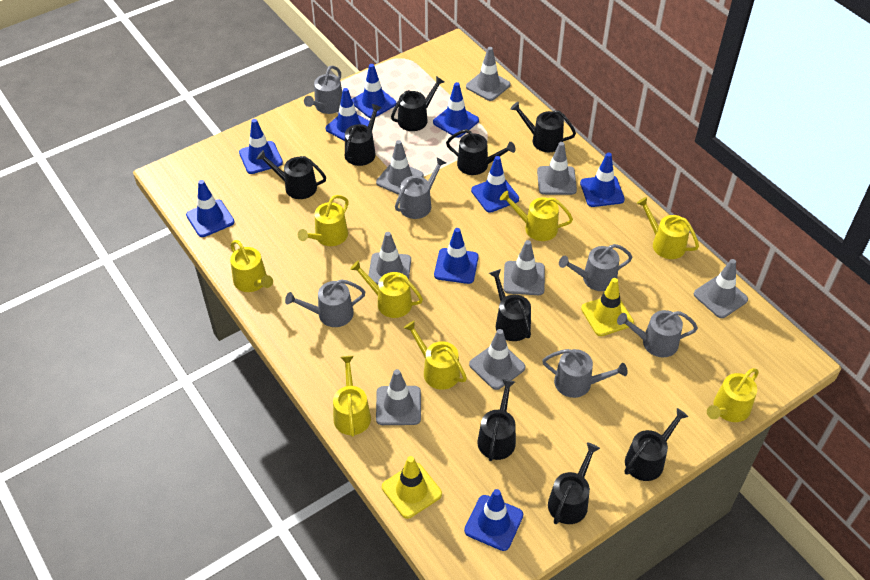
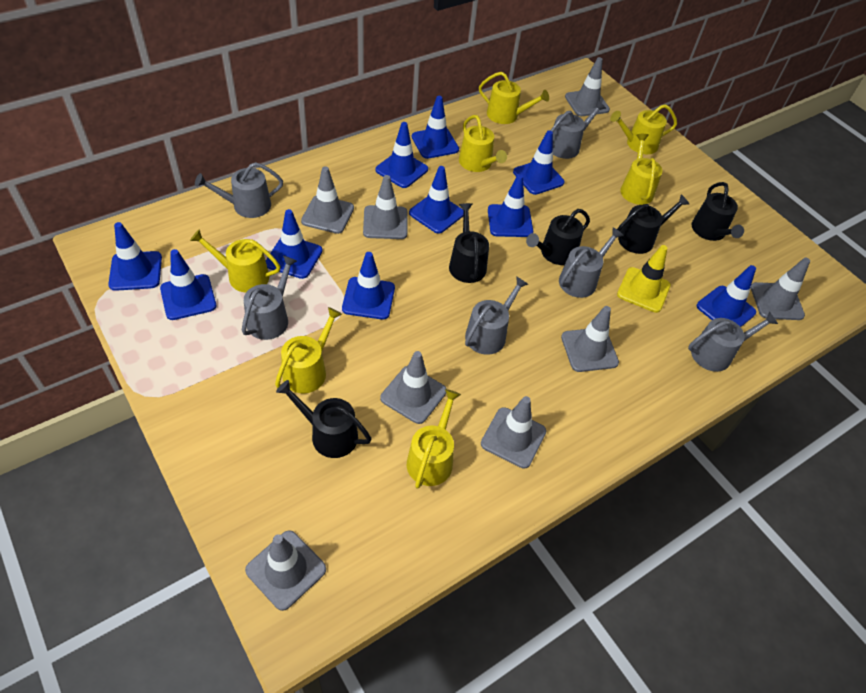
black watering can: 9 -> 5
blue traffic cone: 9 -> 10
yellow traffic cone: 2 -> 1
yellow watering can: 8 -> 7

